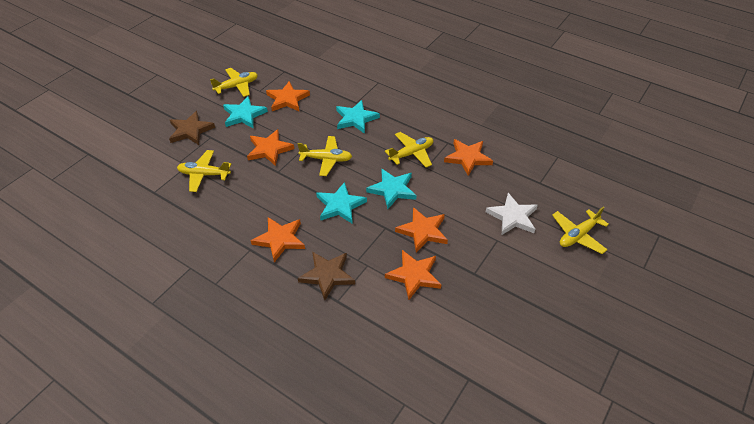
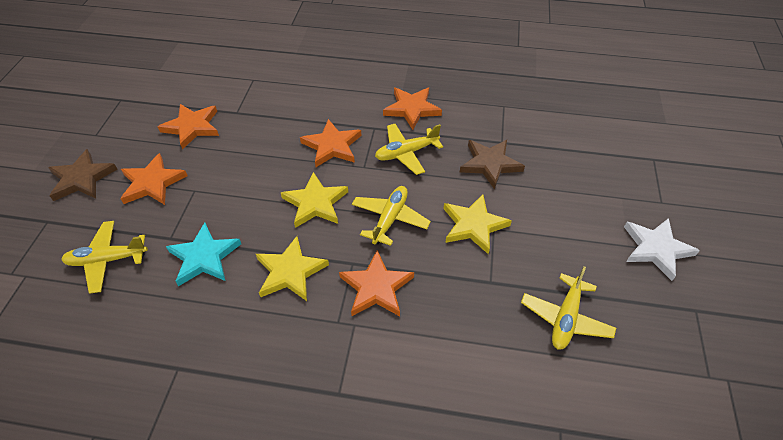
orange star: 6 -> 5
turquoise star: 4 -> 1
yellow plane: 5 -> 4
yellow star: 0 -> 3

